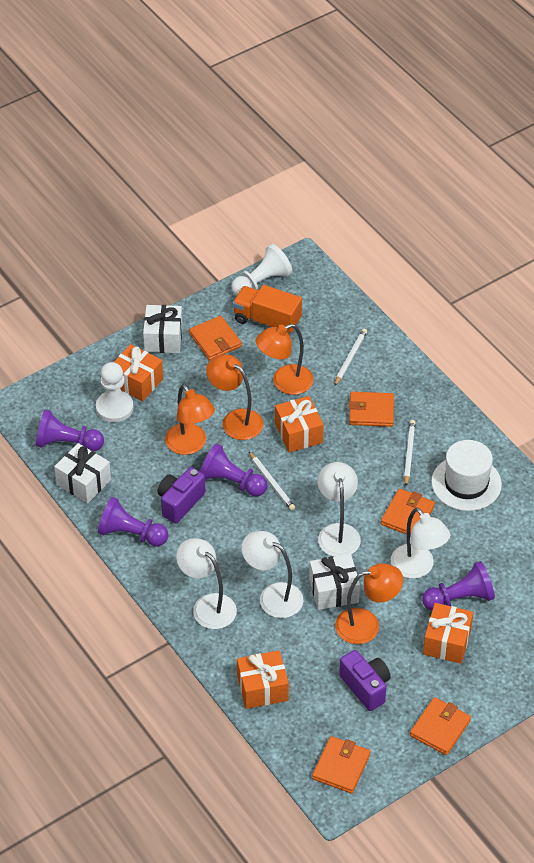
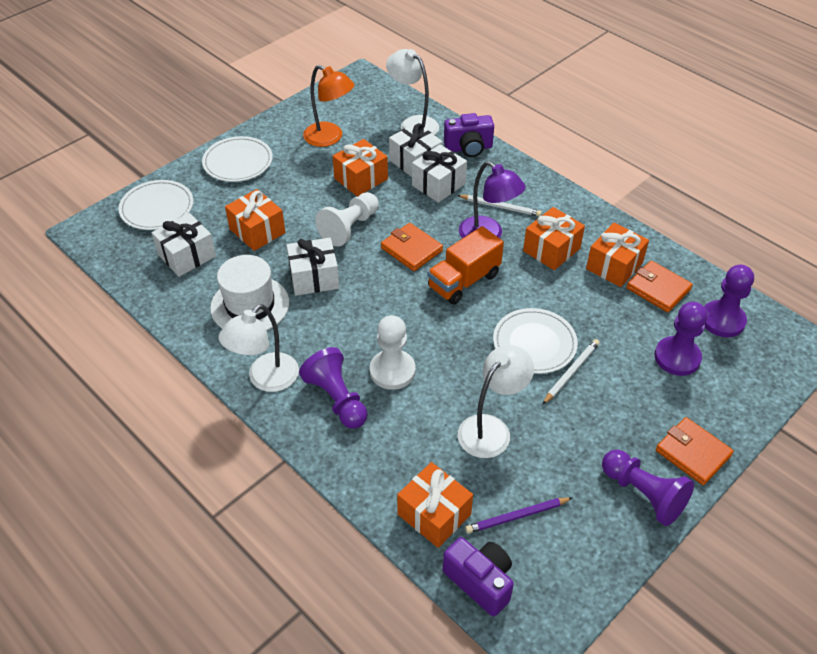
orange gift: 4 -> 5
orange lamp: 4 -> 1
orange wallet: 5 -> 3
purple lamp: 0 -> 1
purple pencil: 0 -> 1
white gift: 3 -> 4
white lamp: 4 -> 3
white pencil: 3 -> 2
white plate: 0 -> 3

